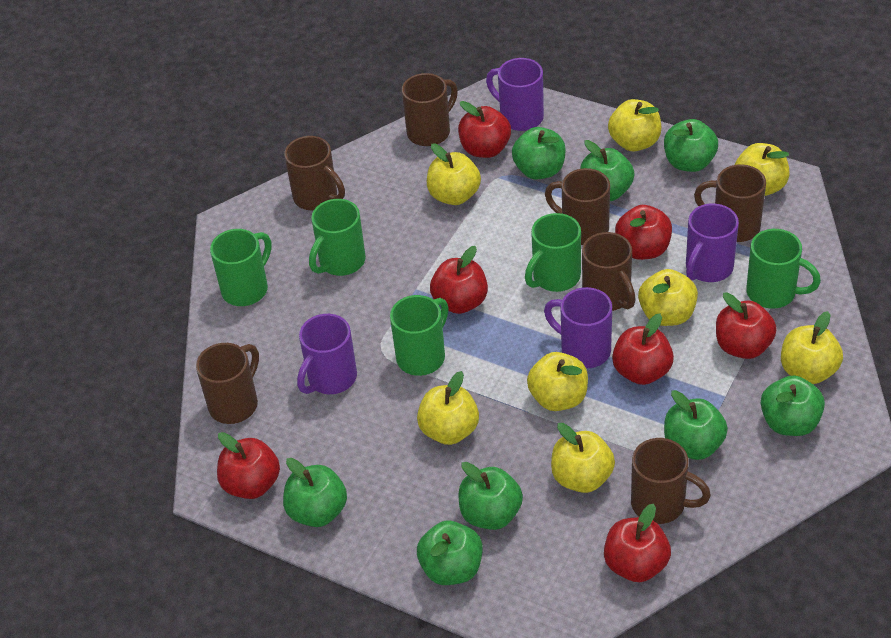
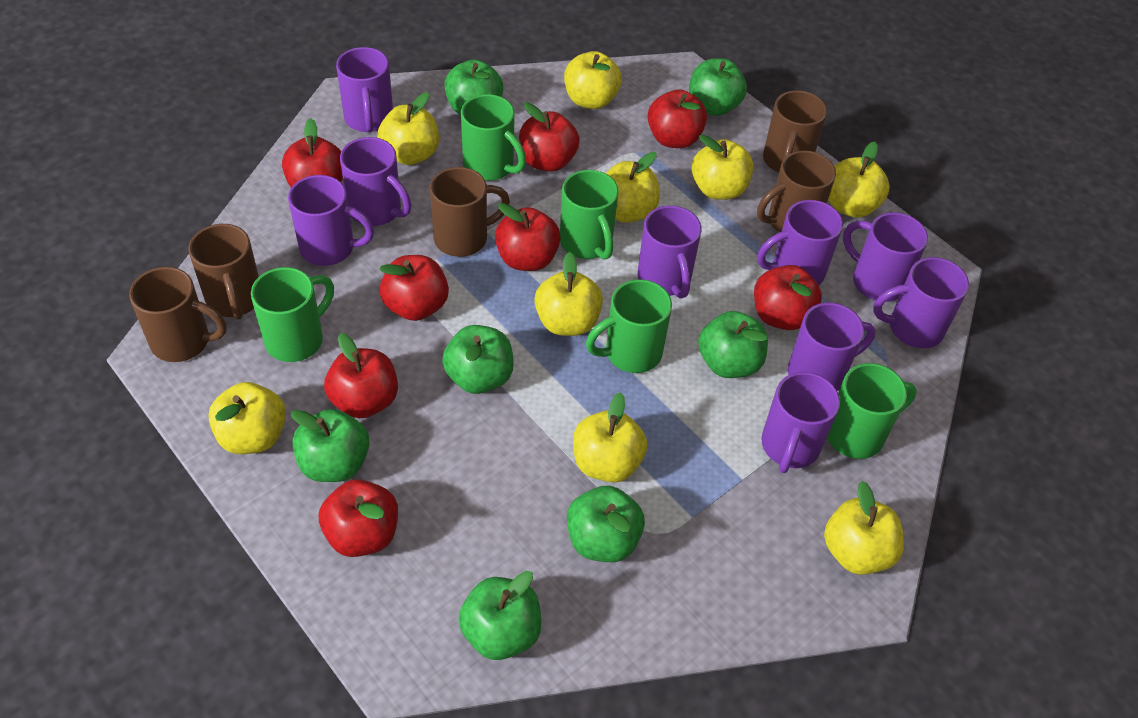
brown mug: 7 -> 5
green apple: 8 -> 7
purple mug: 4 -> 9
red apple: 7 -> 8
yellow apple: 8 -> 9

